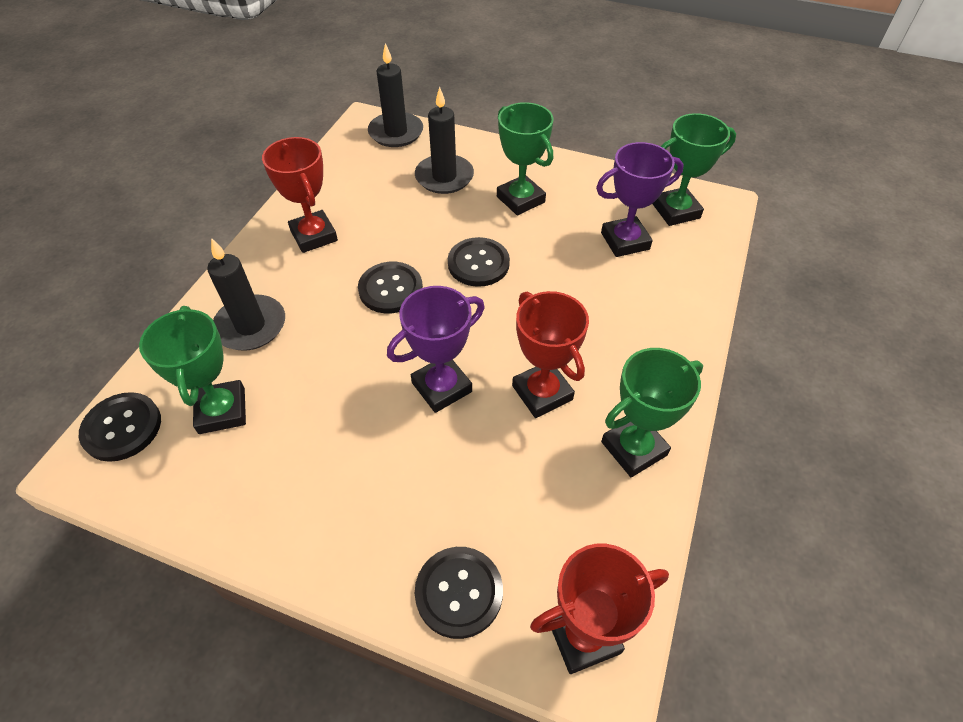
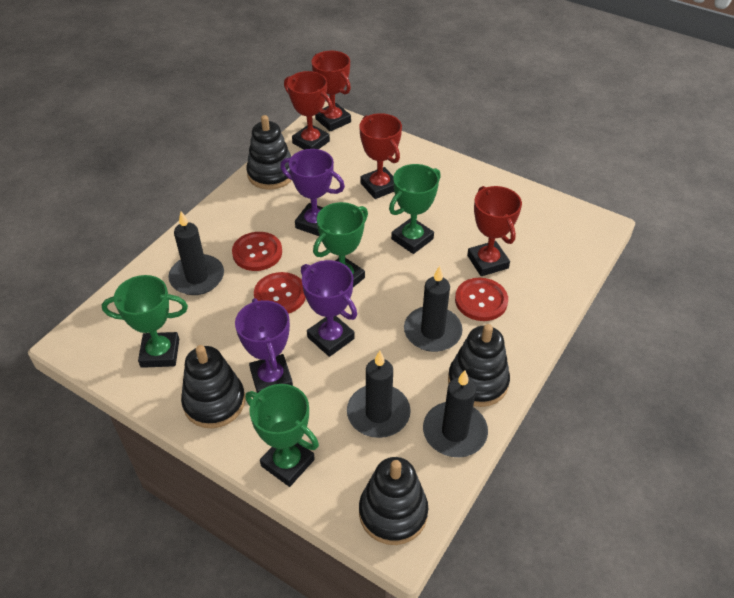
black button: 4 -> 0
black candle: 3 -> 4
black stacking toy: 0 -> 4
purple trophy: 2 -> 3
red button: 0 -> 3
red trophy: 3 -> 4

